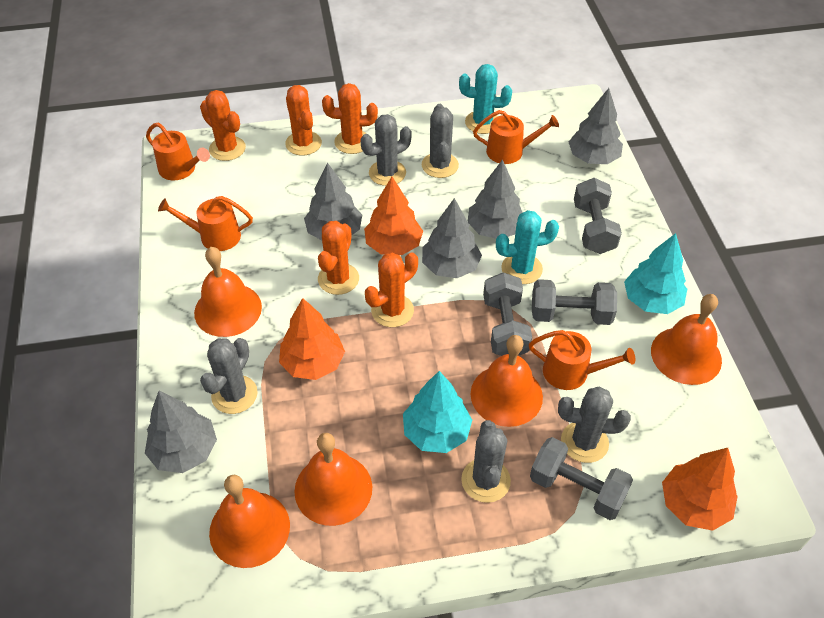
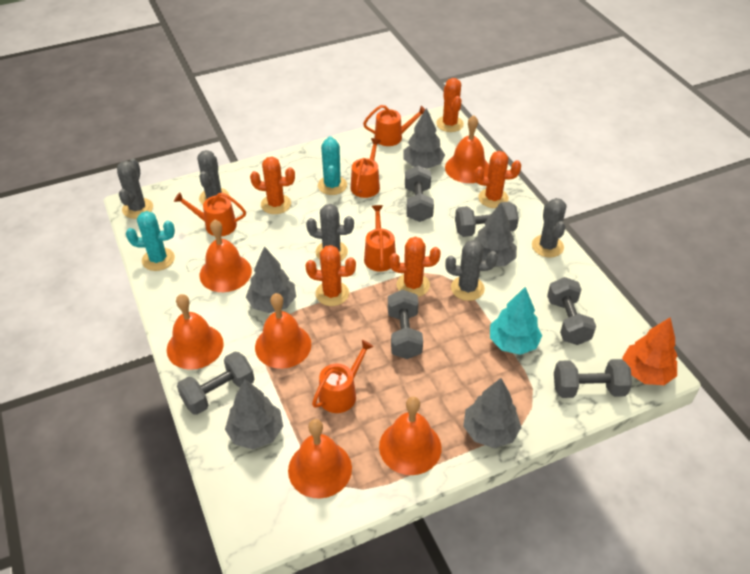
grey dumbbell: 4 -> 6
orange bell: 5 -> 6
orange tree: 3 -> 1
orange watering can: 4 -> 5
turquoise tree: 2 -> 1

